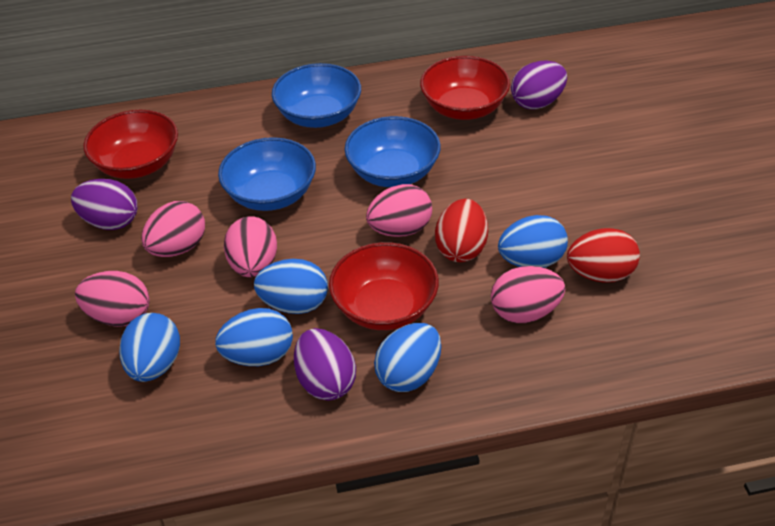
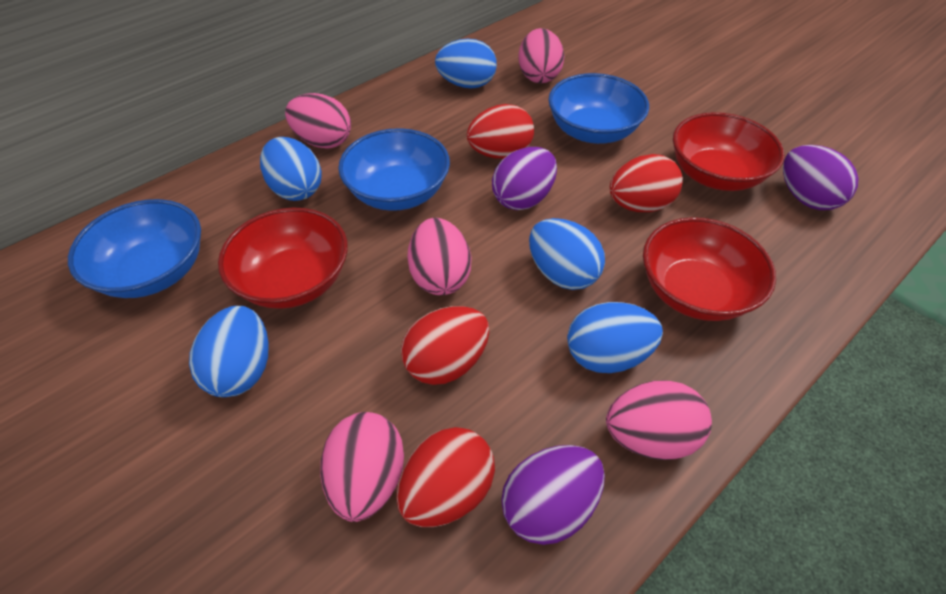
red egg: 2 -> 4

